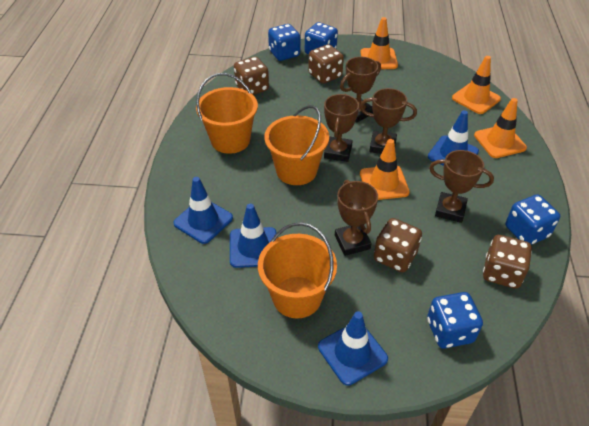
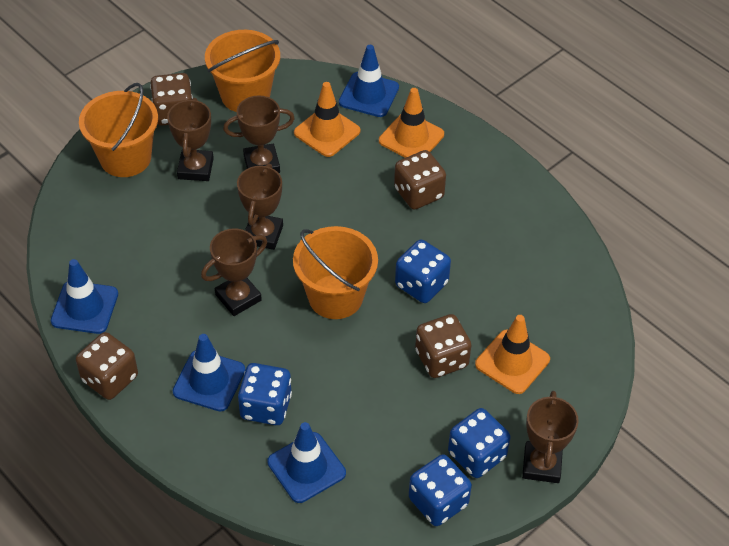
orange traffic cone: 4 -> 3

